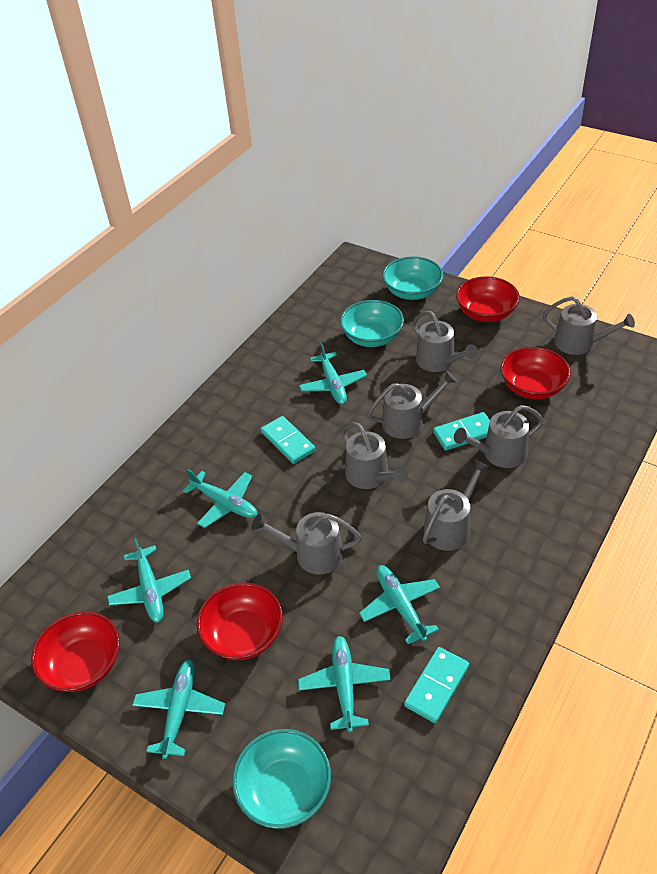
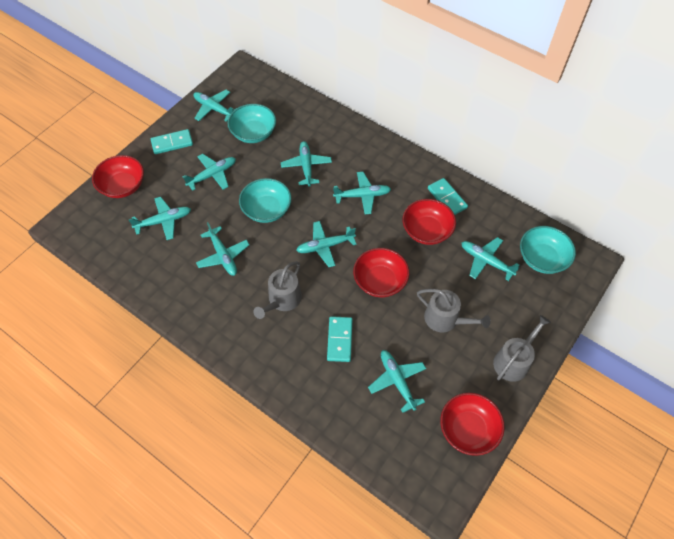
grey watering can: 7 -> 3
turquoise plane: 6 -> 9

